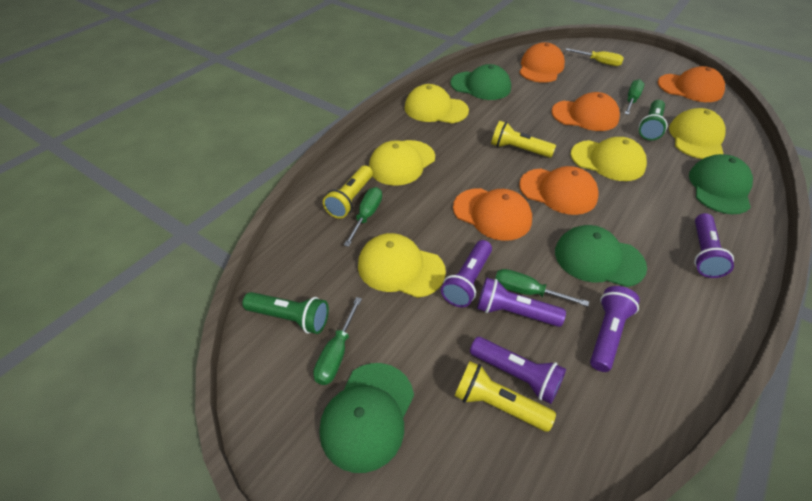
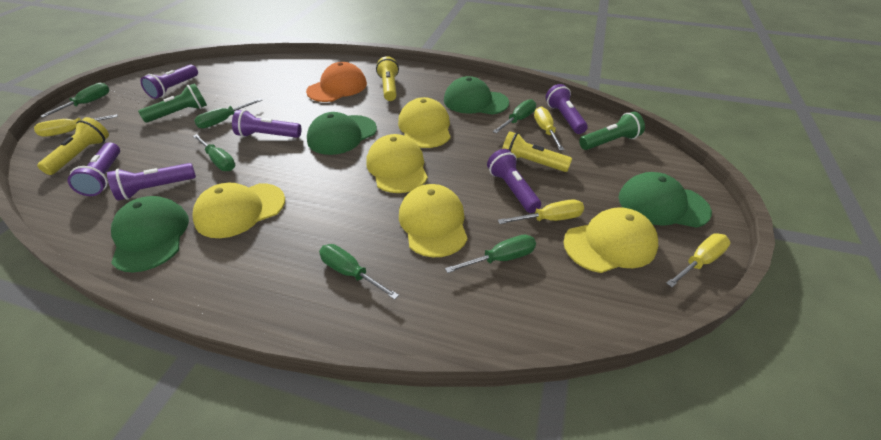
green screwdriver: 4 -> 6
orange cap: 5 -> 1
purple flashlight: 5 -> 6
yellow screwdriver: 1 -> 4

